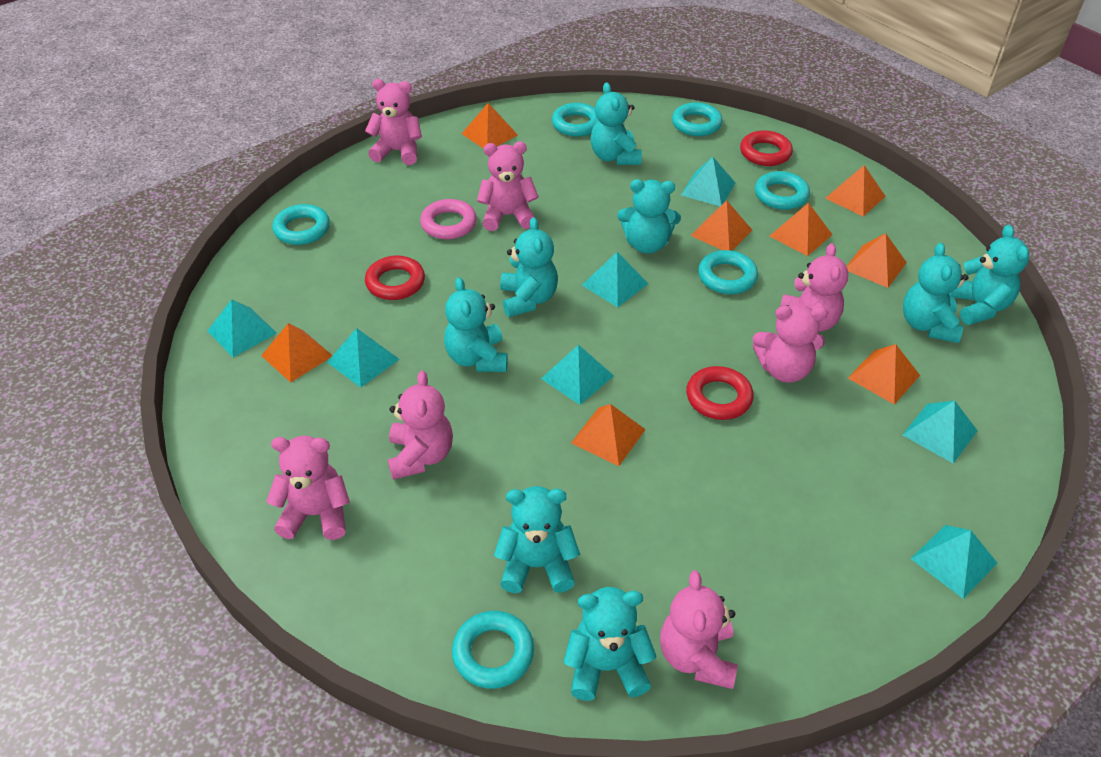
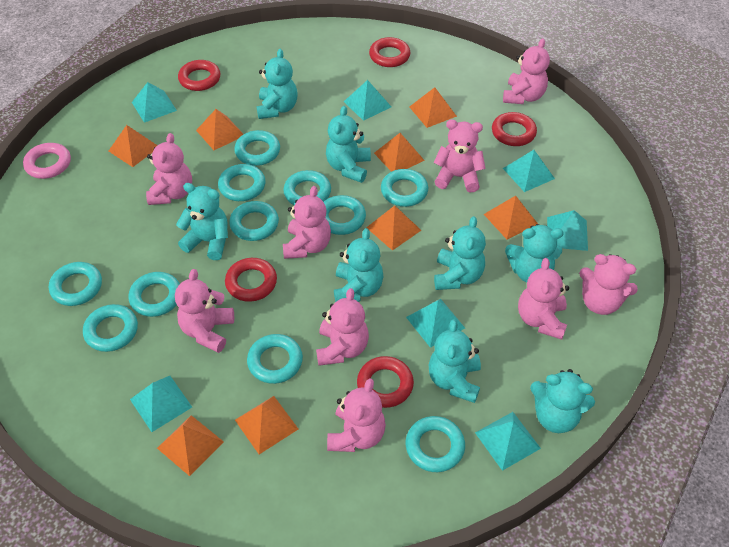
pink teddy bear: 7 -> 9
red ring: 3 -> 5
turquoise ring: 6 -> 11

